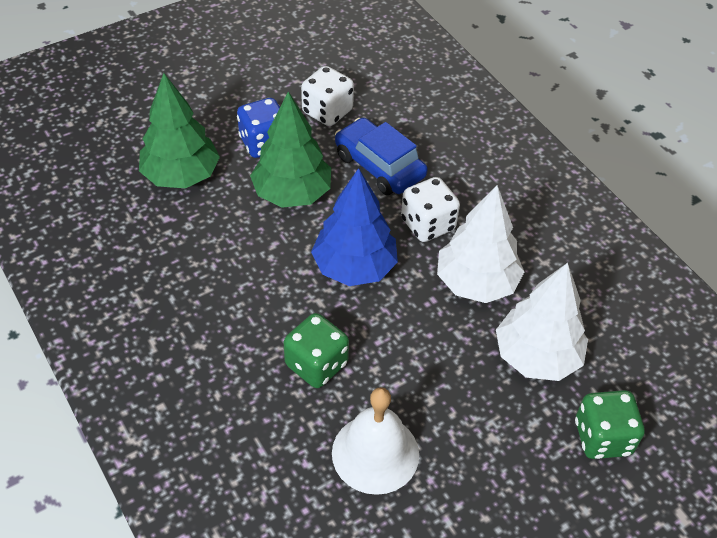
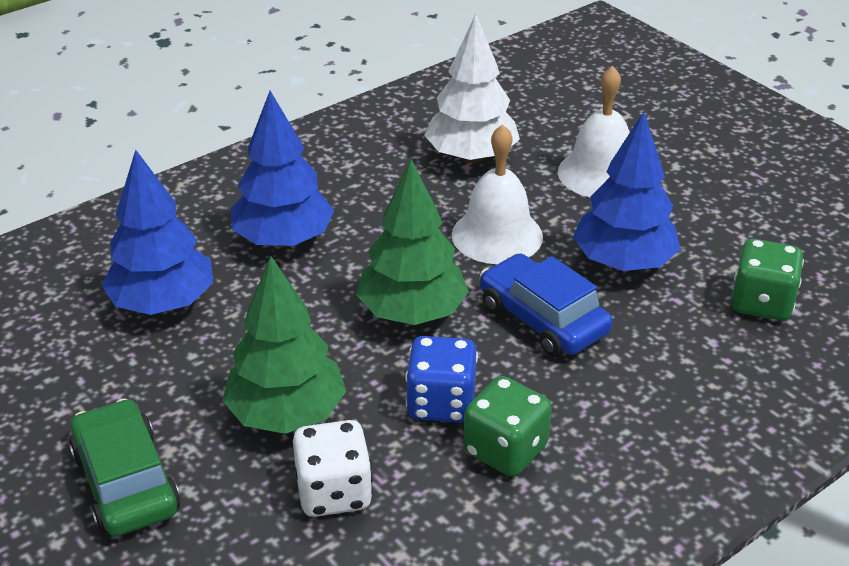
blue tree: 1 -> 3
green car: 0 -> 1
white bell: 1 -> 2
white dice: 2 -> 1
white tree: 2 -> 1

